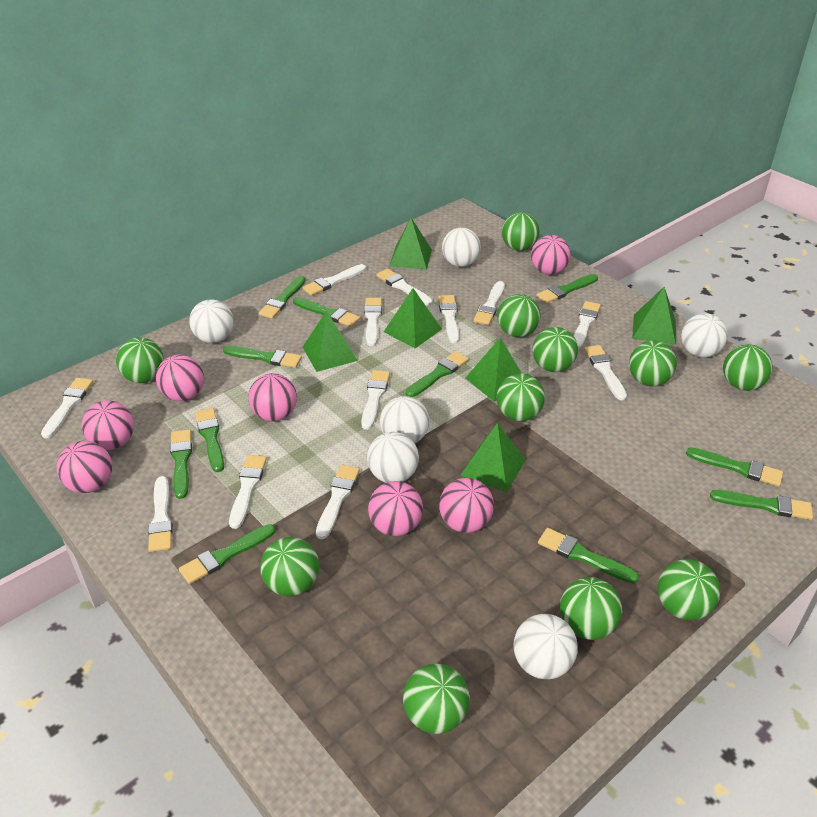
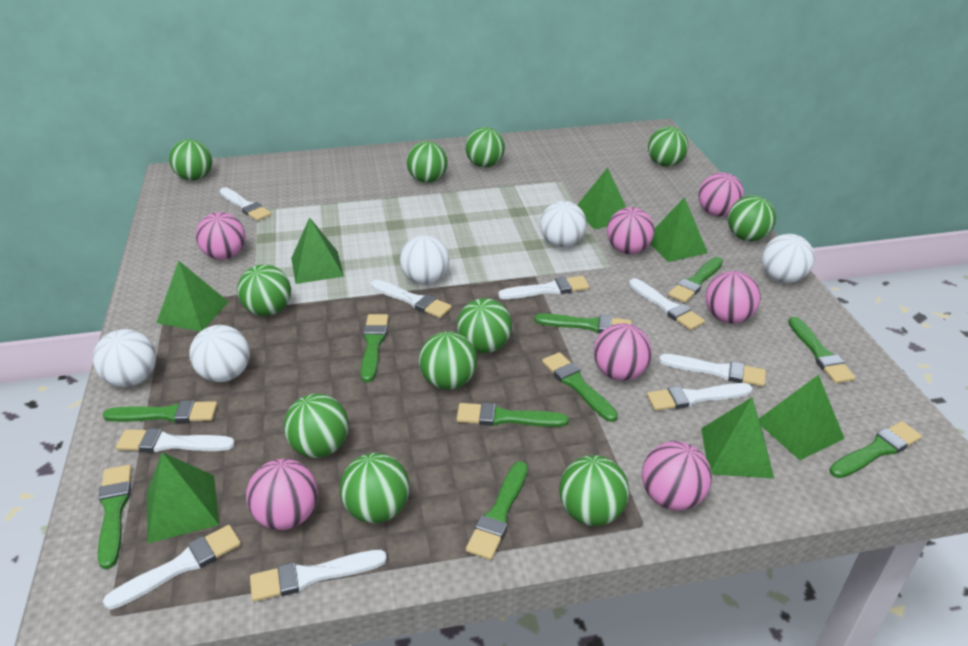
green brush: 11 -> 10
green pyramid: 6 -> 7
white ball: 6 -> 5
white brush: 12 -> 9

